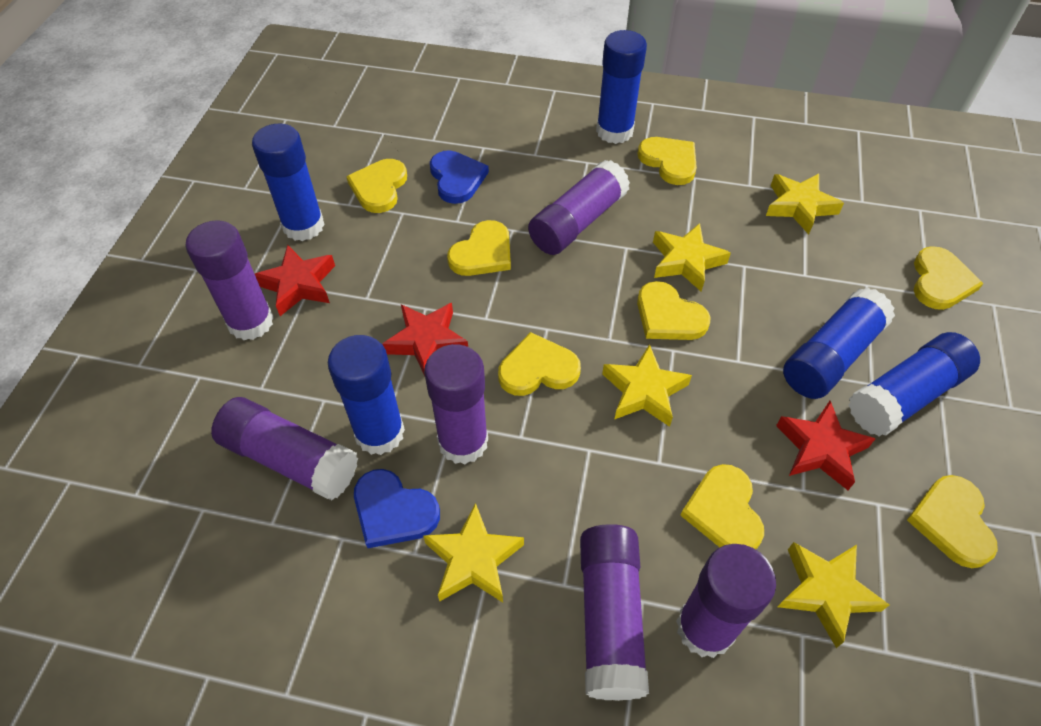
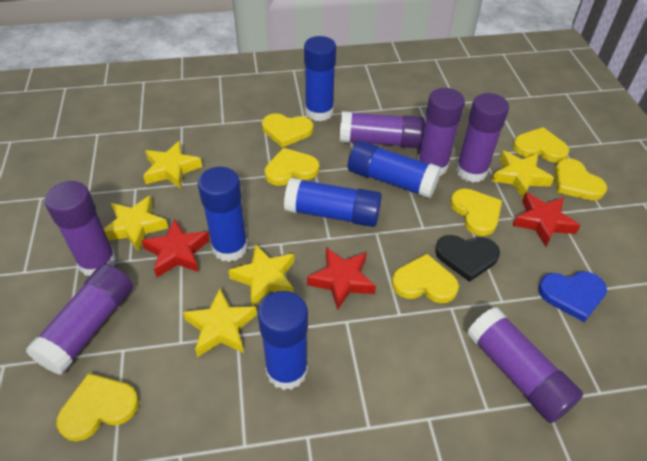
black heart: 0 -> 1
blue heart: 2 -> 1
yellow heart: 8 -> 7

